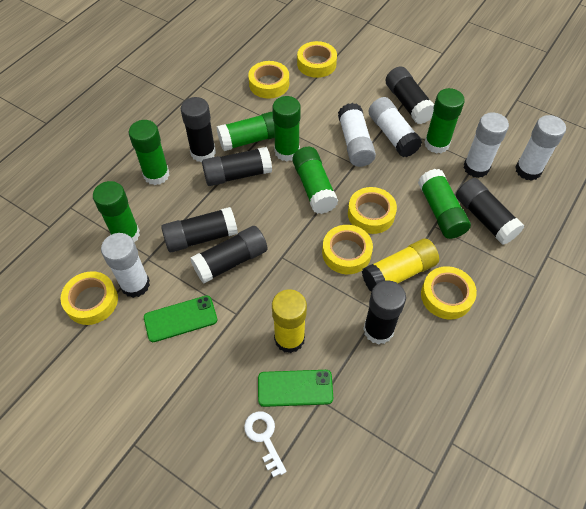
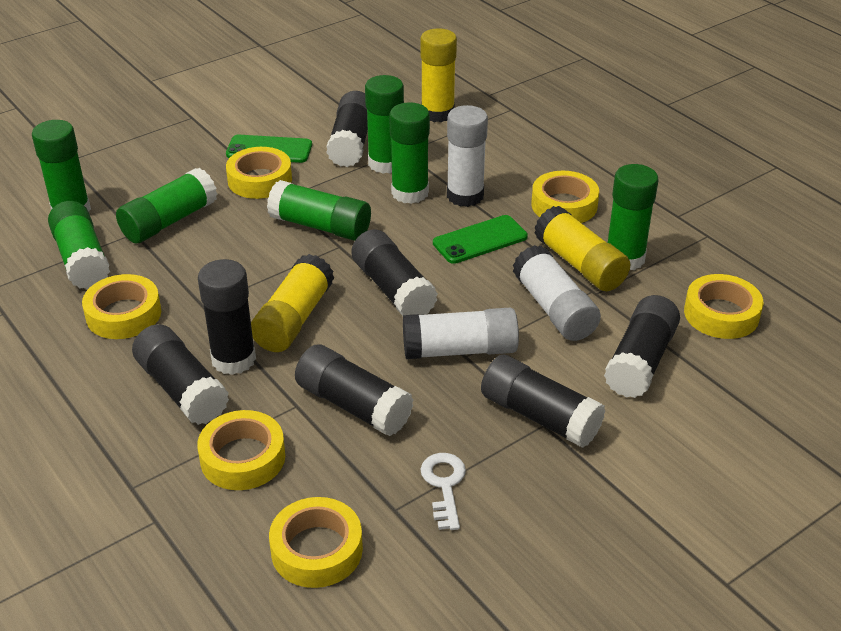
white glue stick: 5 -> 3
yellow glue stick: 2 -> 3

